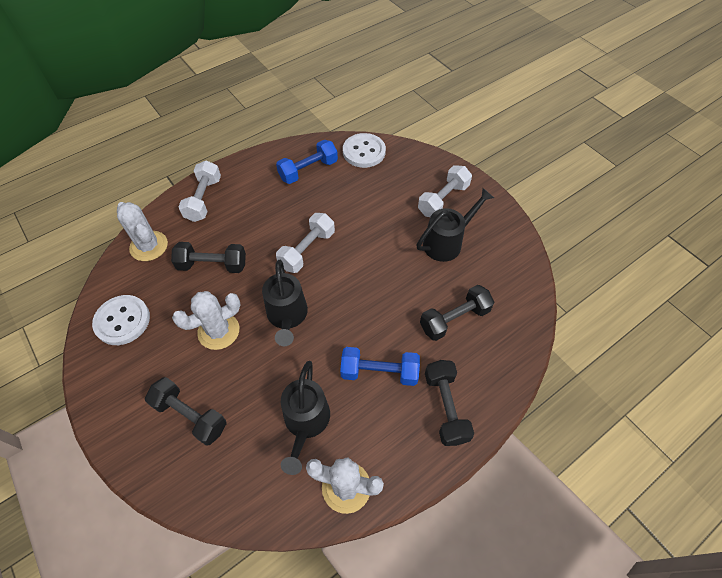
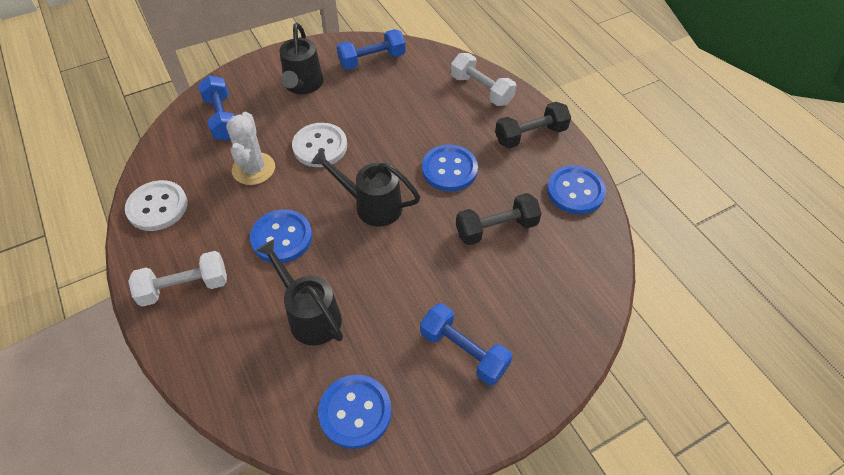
black dumbbell: 4 -> 2
blue button: 0 -> 4
blue dumbbell: 2 -> 3
white cactus: 3 -> 1
white dumbbell: 3 -> 2

